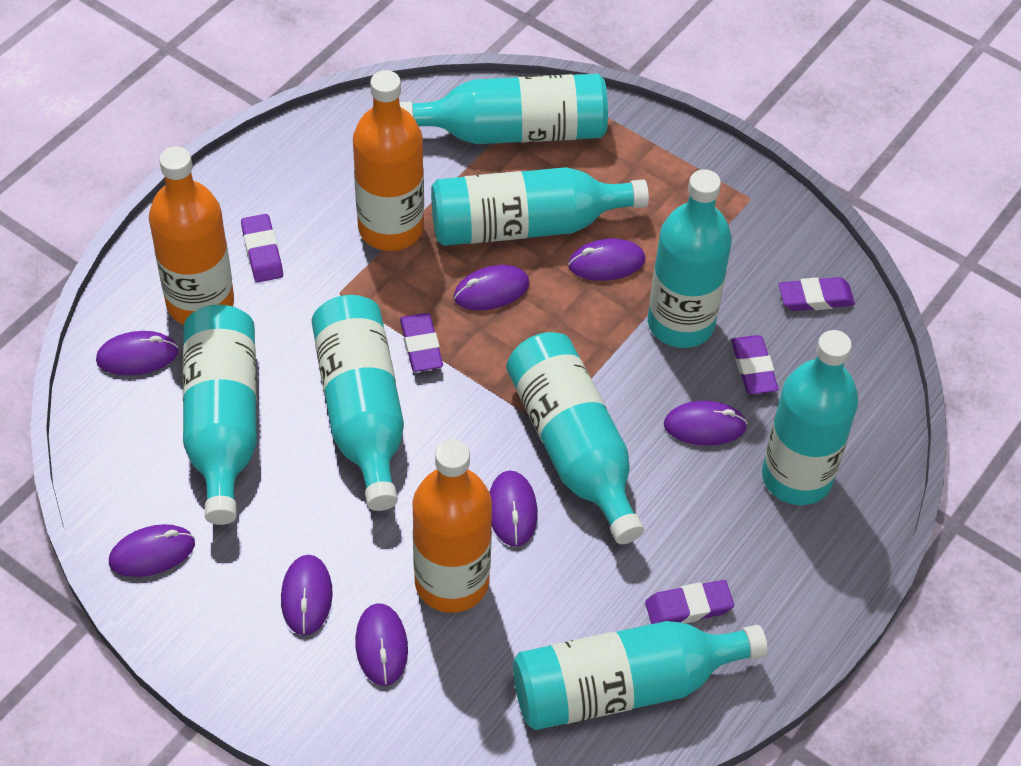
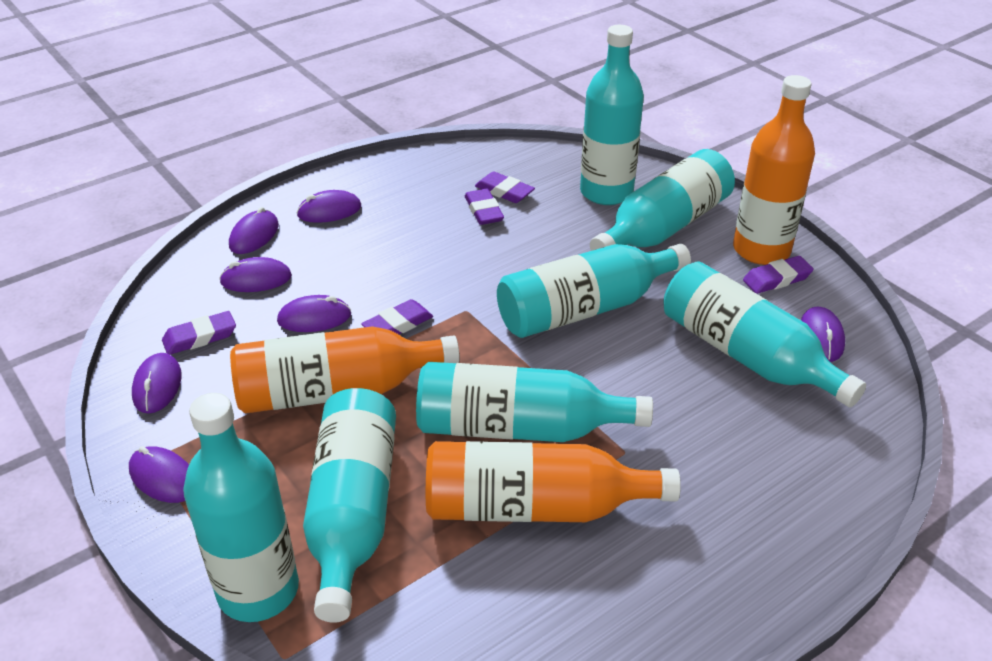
purple mouse: 8 -> 7
turquoise bottle: 8 -> 7

